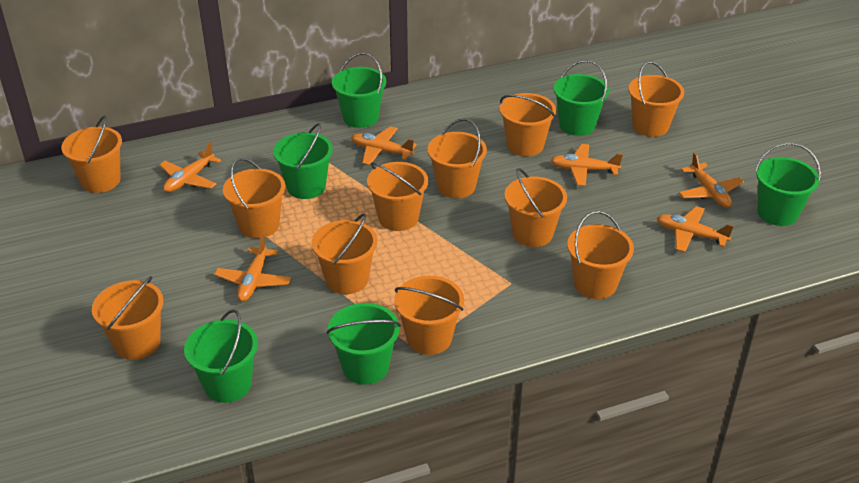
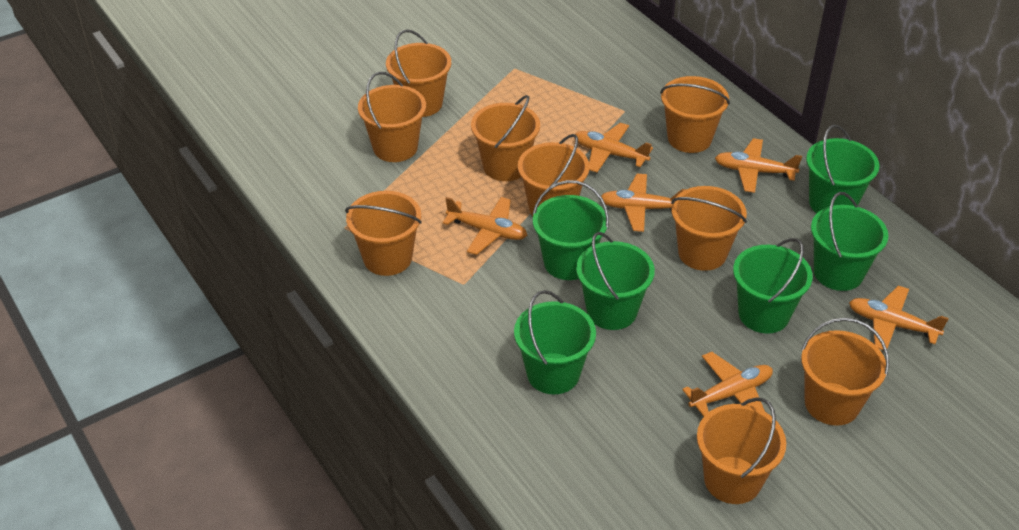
orange bucket: 11 -> 9

